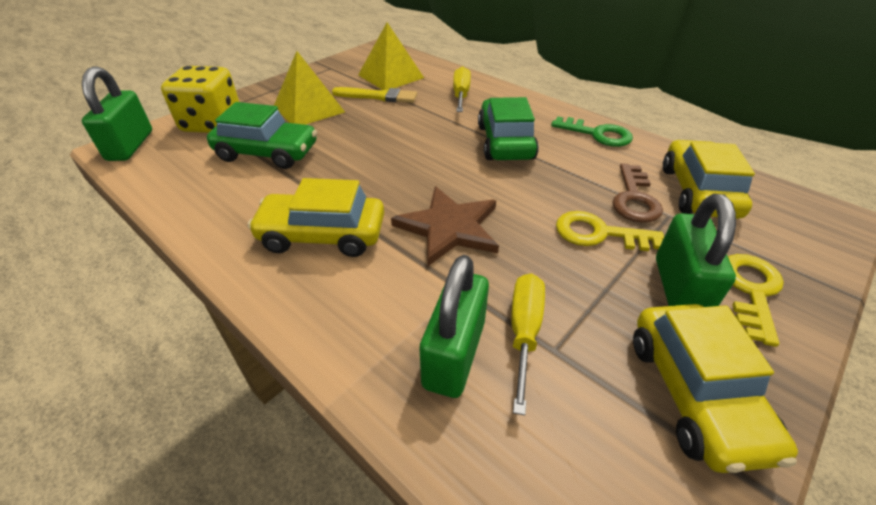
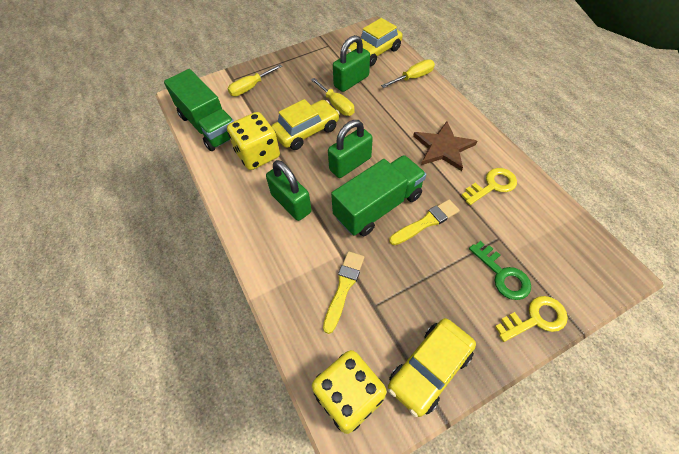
brown key: 1 -> 0
green car: 2 -> 0
green truck: 0 -> 2
yellow brush: 1 -> 2
yellow dice: 1 -> 2
yellow pyramid: 2 -> 0
yellow screwdriver: 2 -> 3

